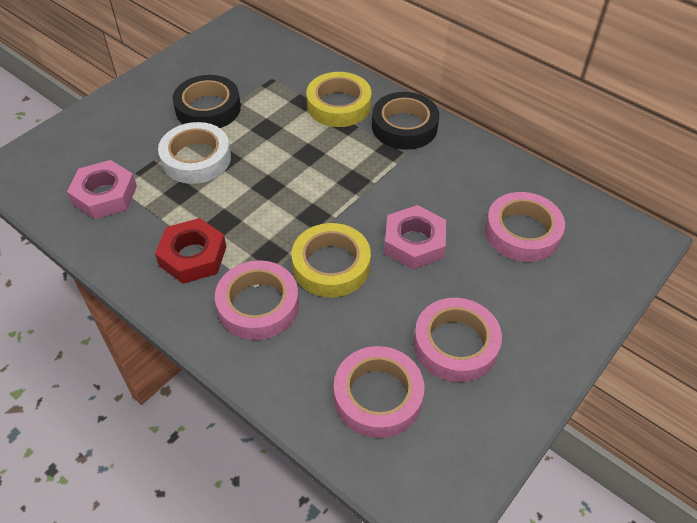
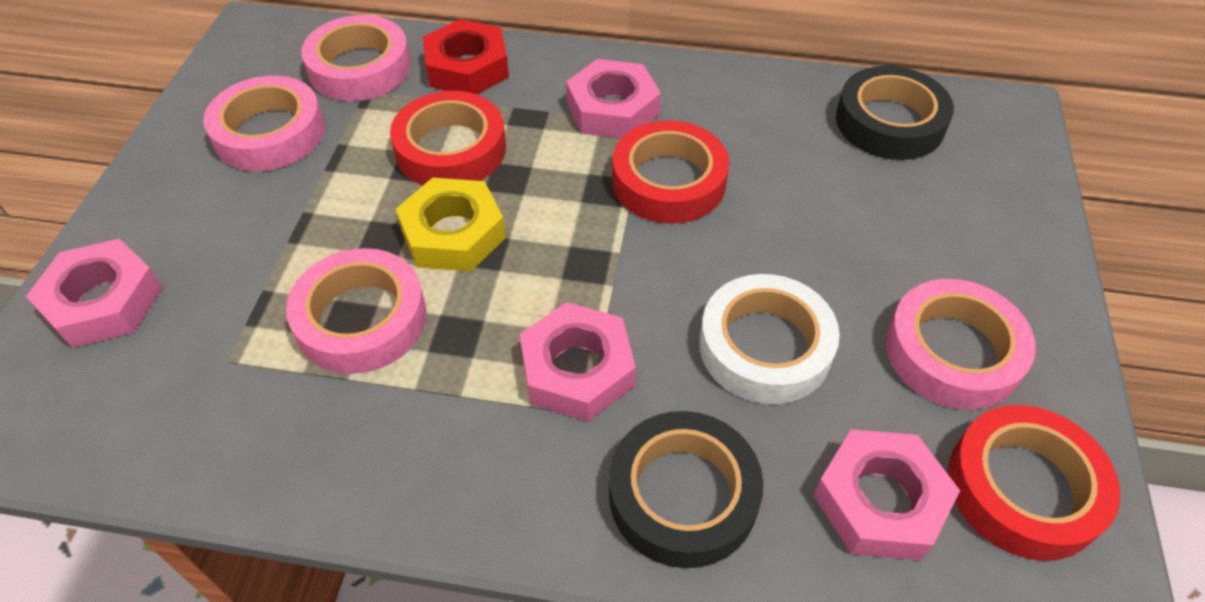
pink nut: 2 -> 4
red tape: 0 -> 3
yellow nut: 0 -> 1
yellow tape: 2 -> 0

